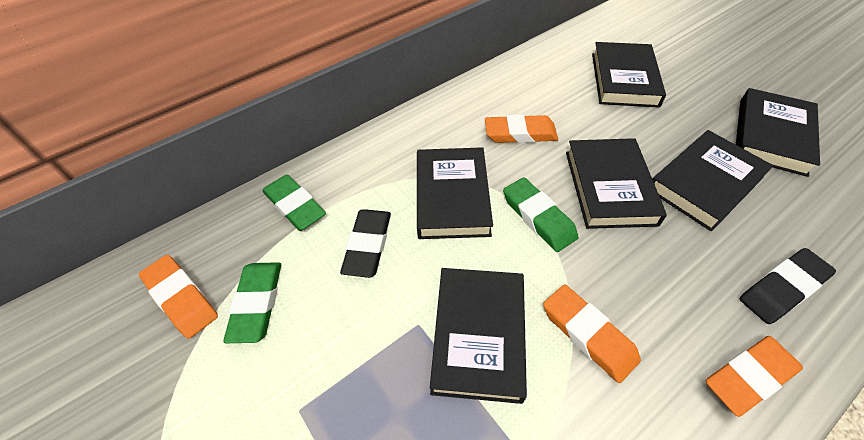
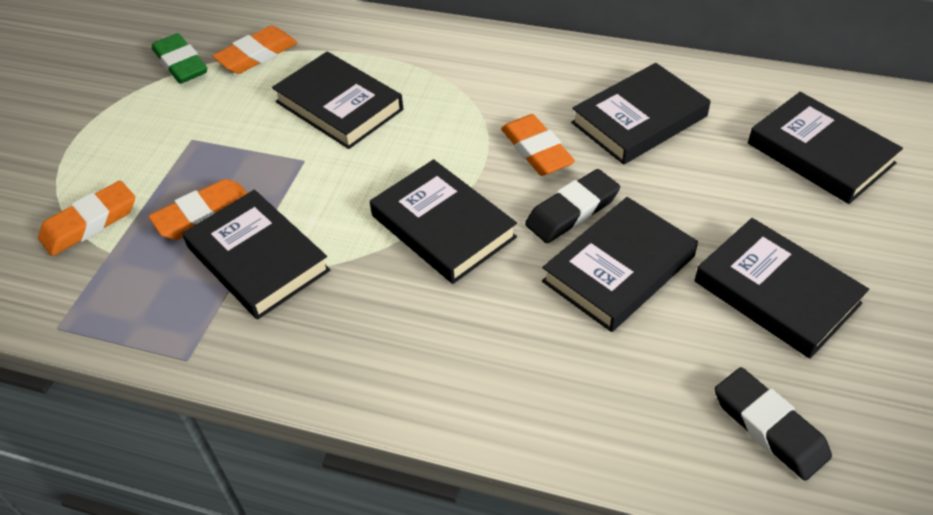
black book: 6 -> 7
green eraser: 3 -> 1

